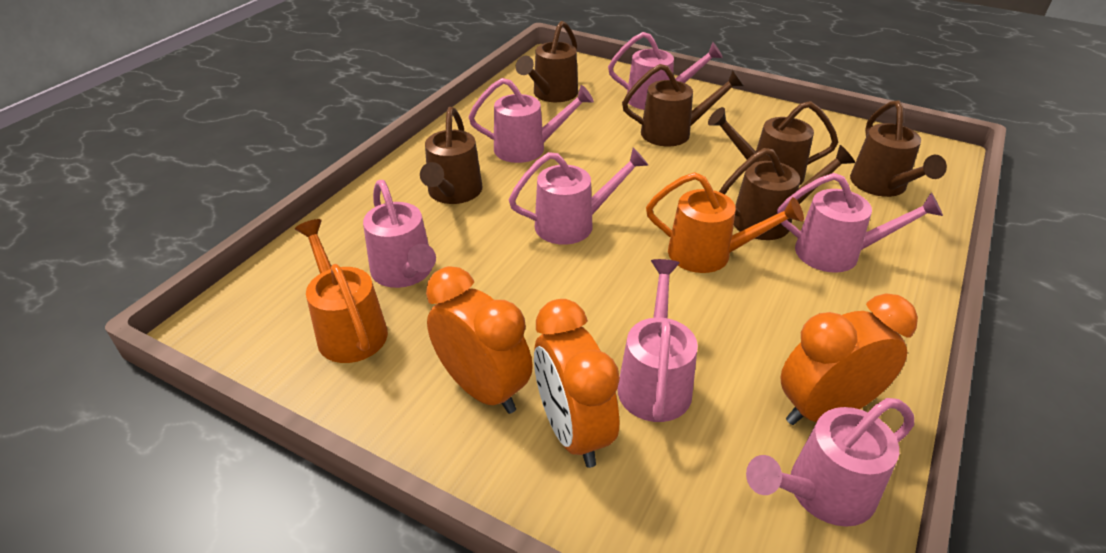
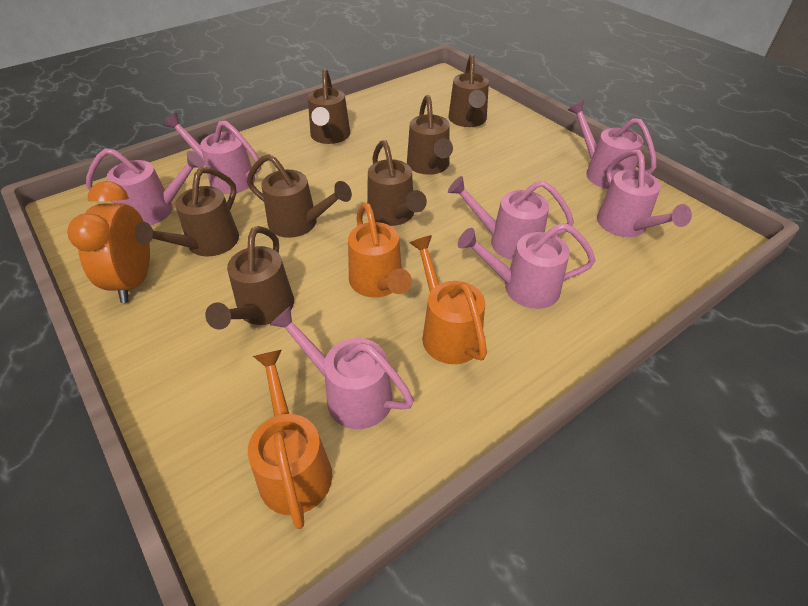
brown watering can: 6 -> 7
orange clock: 3 -> 1
orange watering can: 2 -> 3

